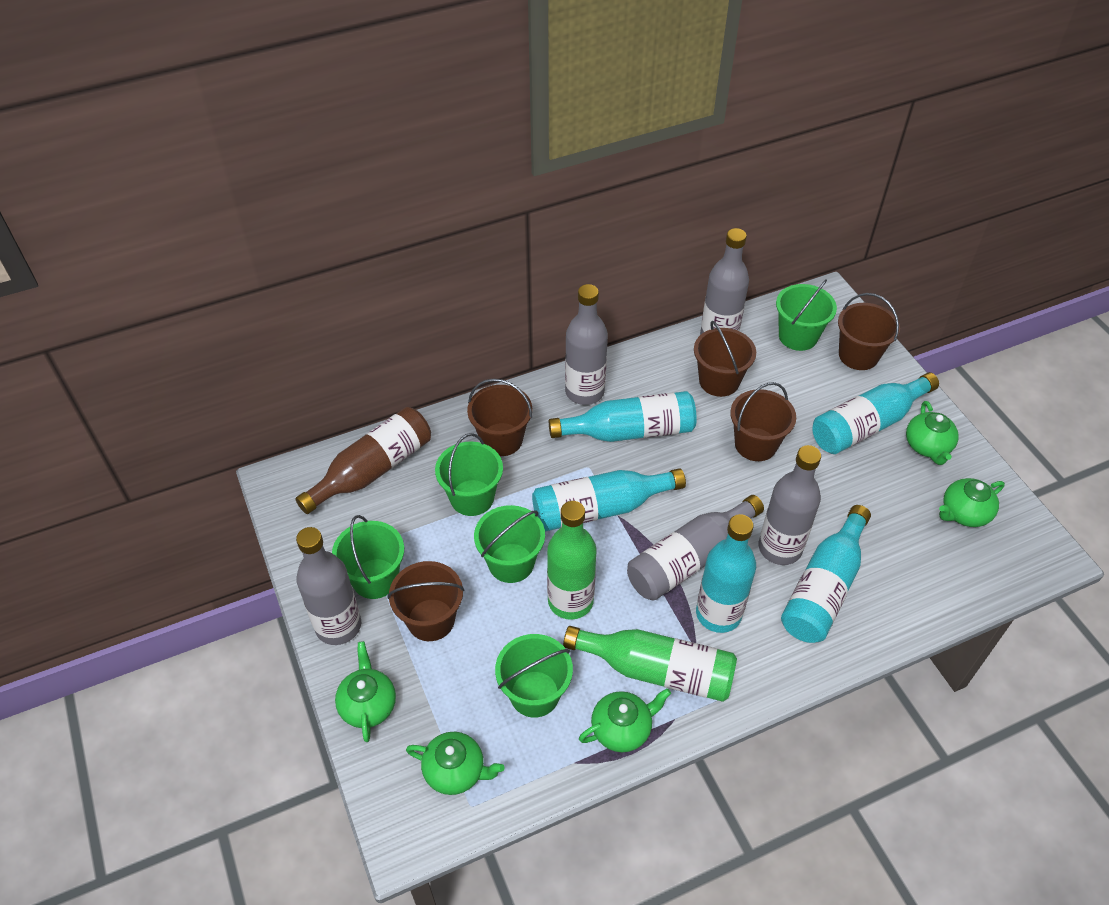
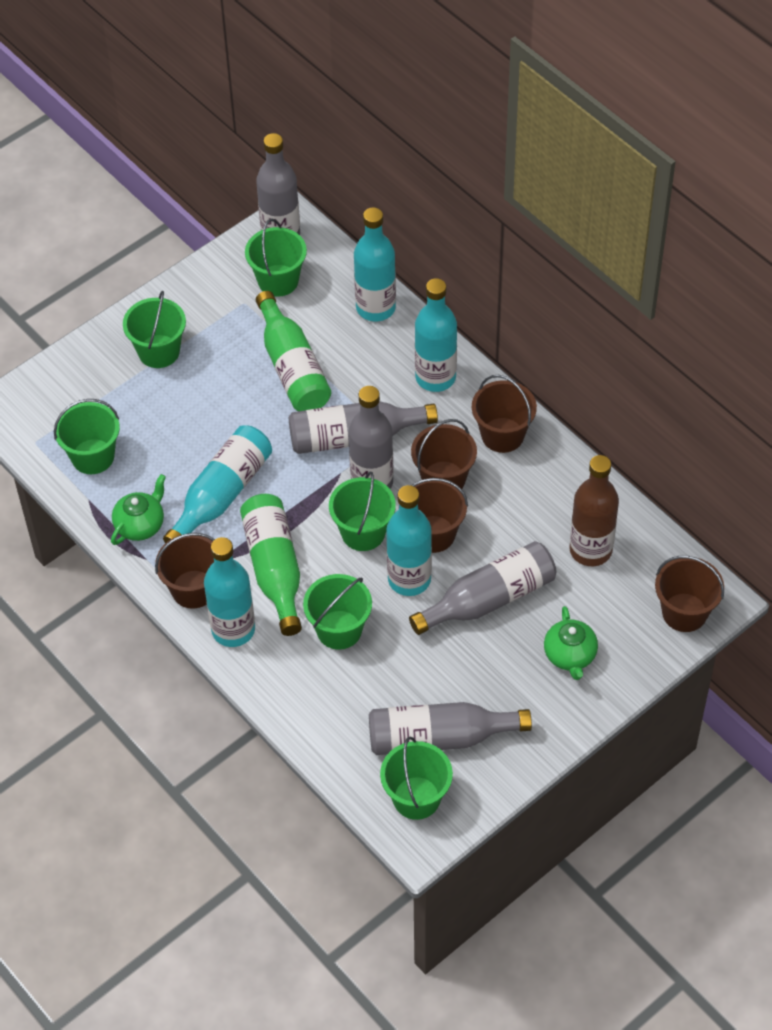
green bucket: 5 -> 6
green teapot: 5 -> 2

